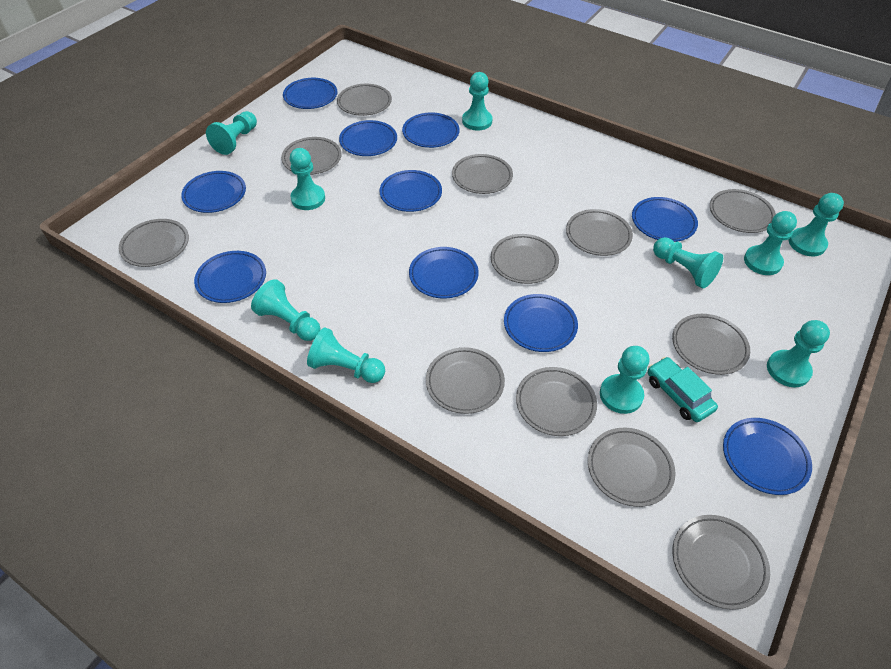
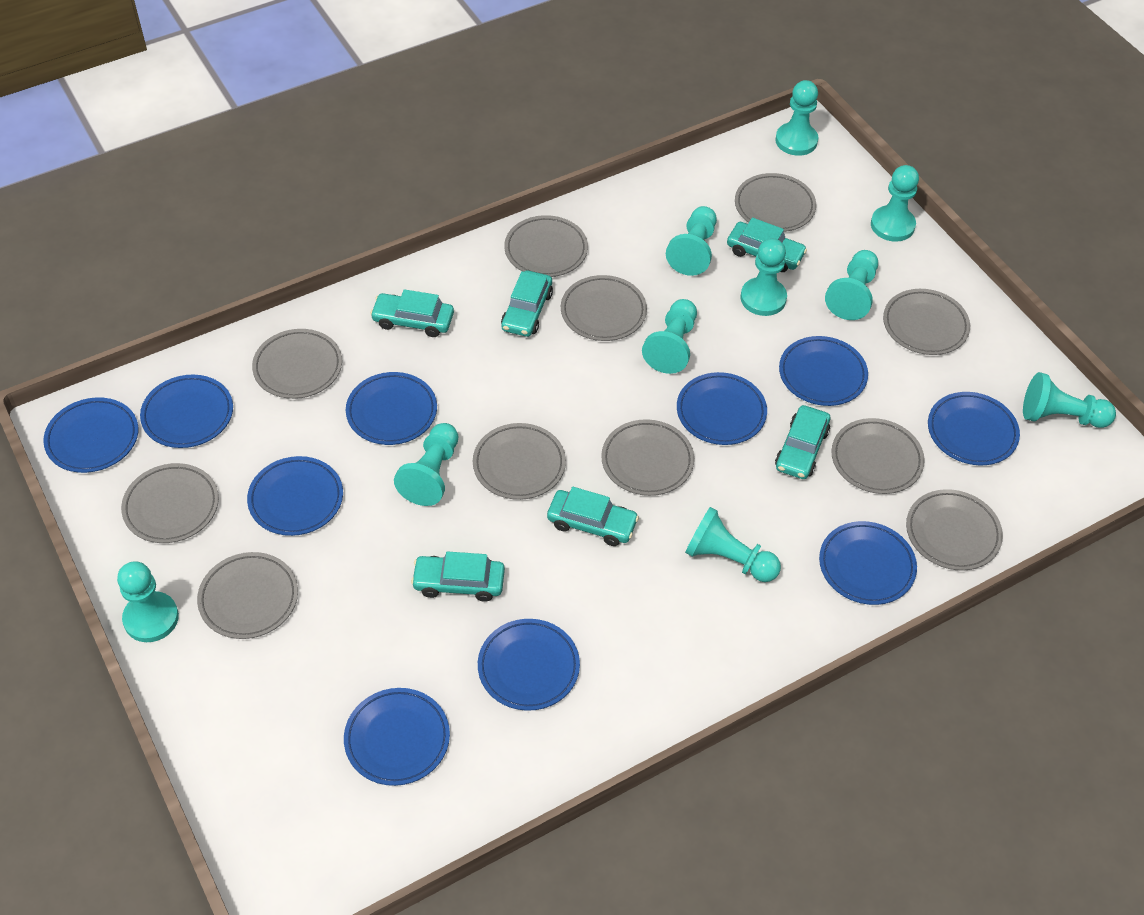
grey plate: 12 -> 11
turquoise car: 1 -> 6

